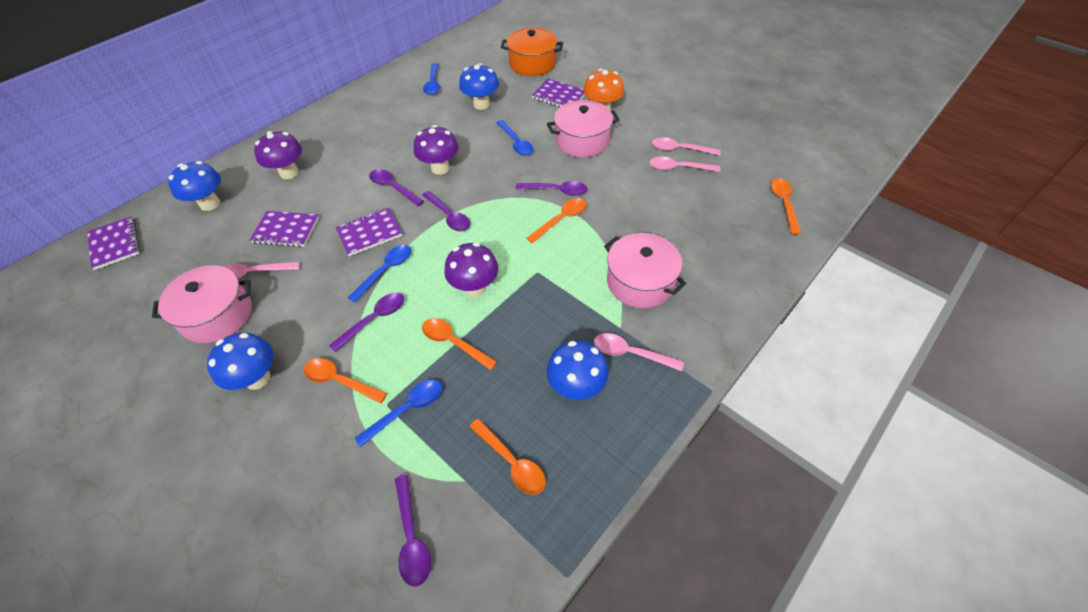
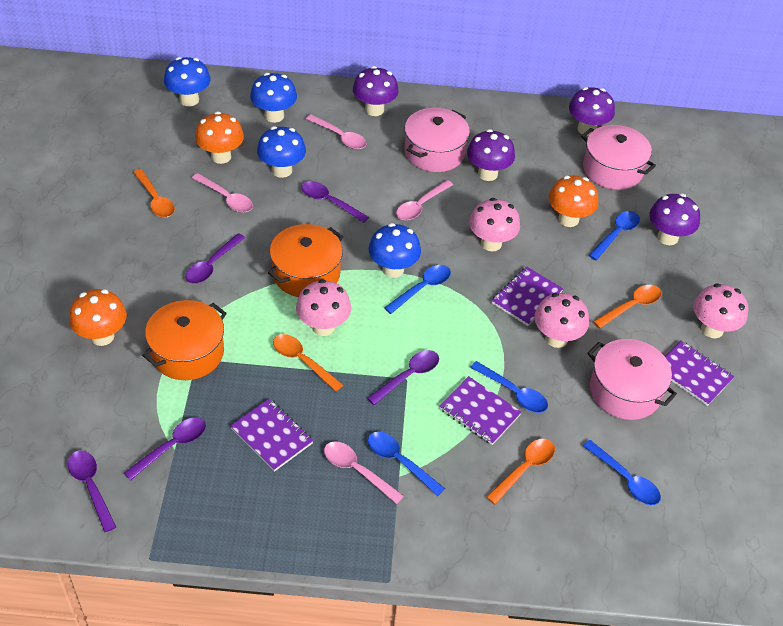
blue spoon: 4 -> 5
orange mushroom: 1 -> 3
orange pot: 1 -> 2
orange spoon: 5 -> 4
pink mushroom: 0 -> 4
purple mushroom: 3 -> 4

